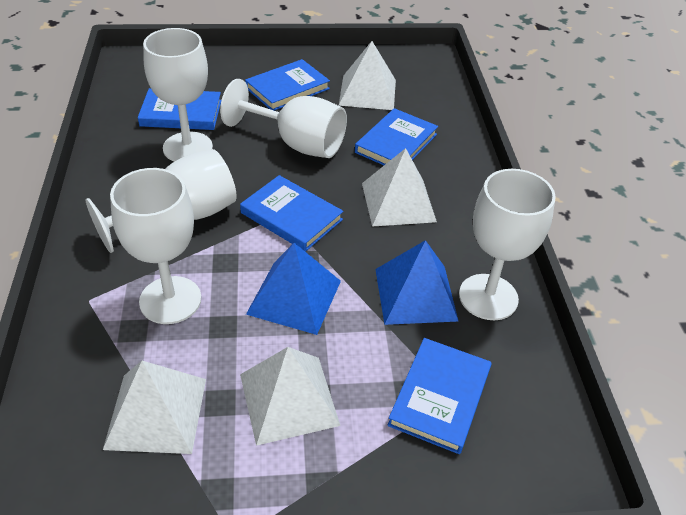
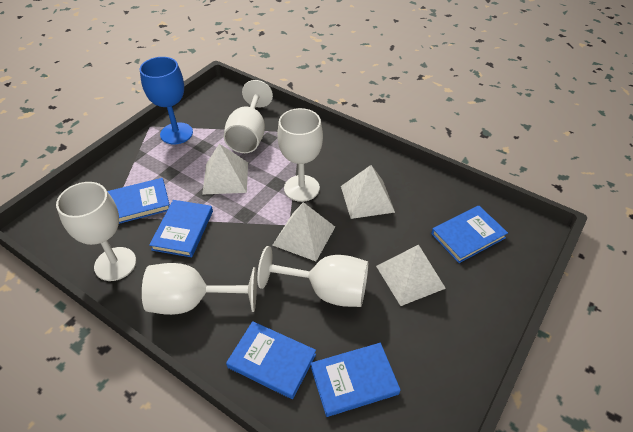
blue goblet: 0 -> 1
blue pyramid: 2 -> 0

